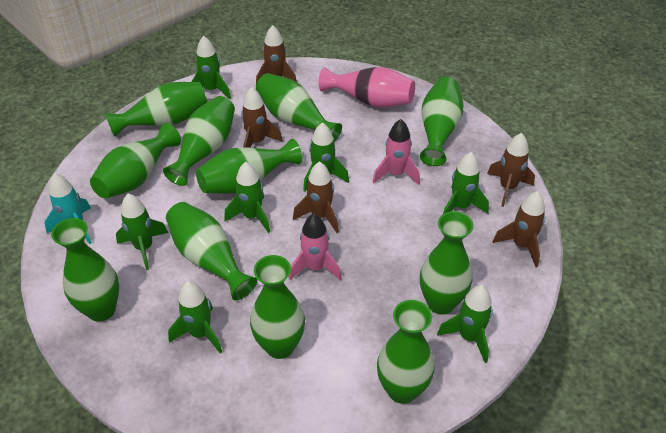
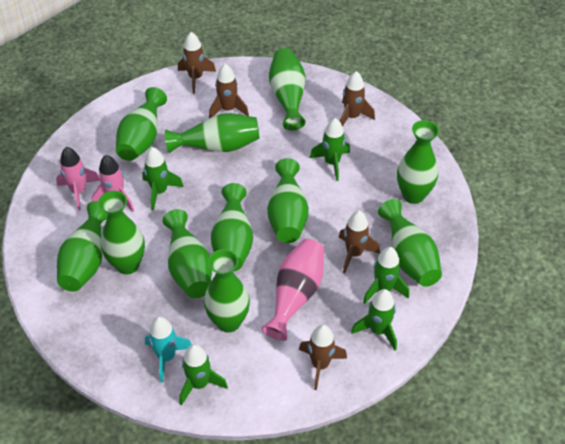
green rocket: 7 -> 5

